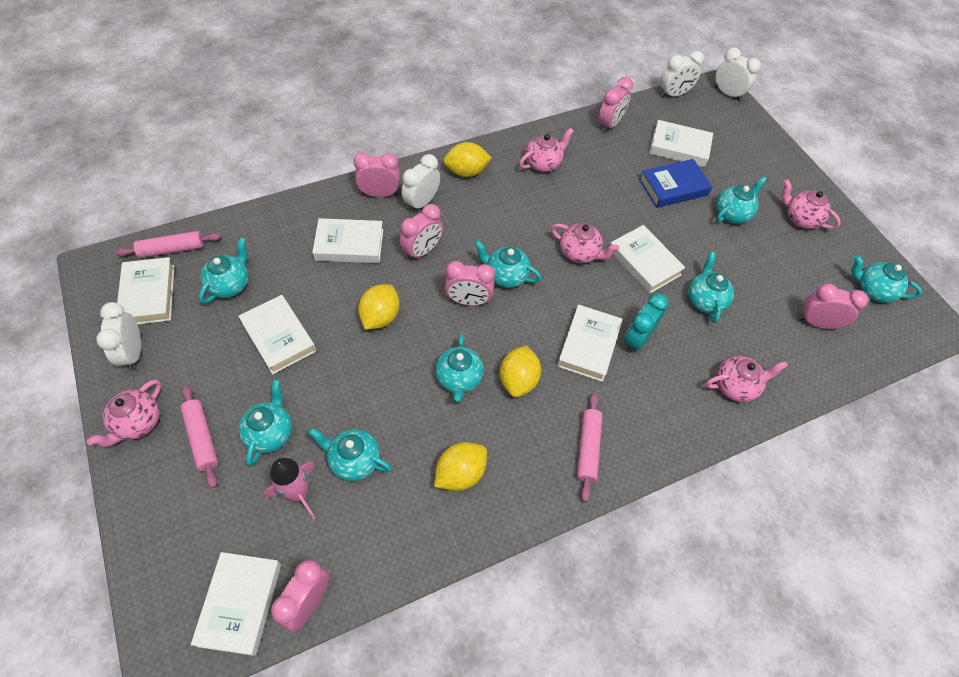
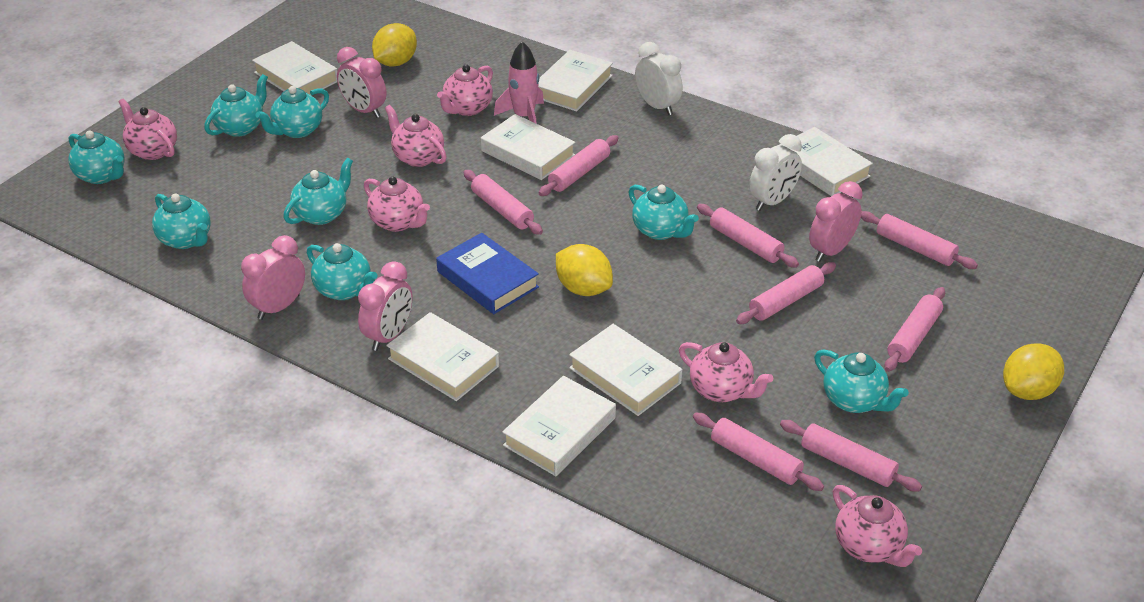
pink clock: 6 -> 4
pink rolling pin: 3 -> 8
pink teapot: 5 -> 6
turquoise clock: 1 -> 0
white clock: 4 -> 2
yellow lemon: 4 -> 3

